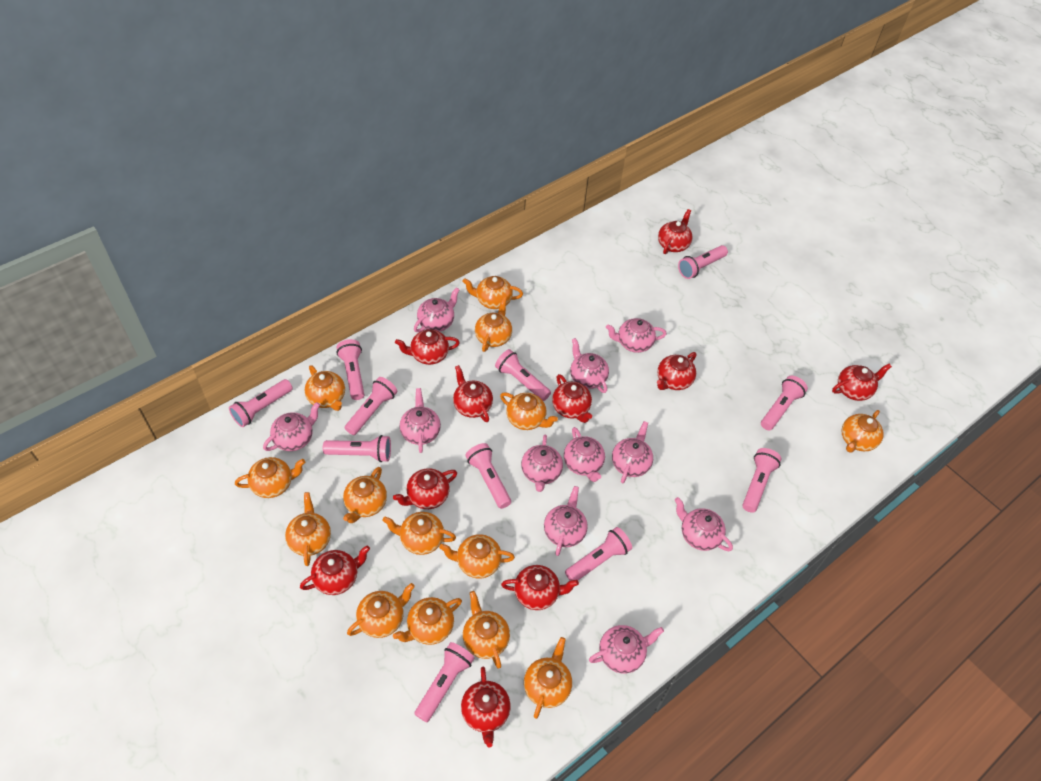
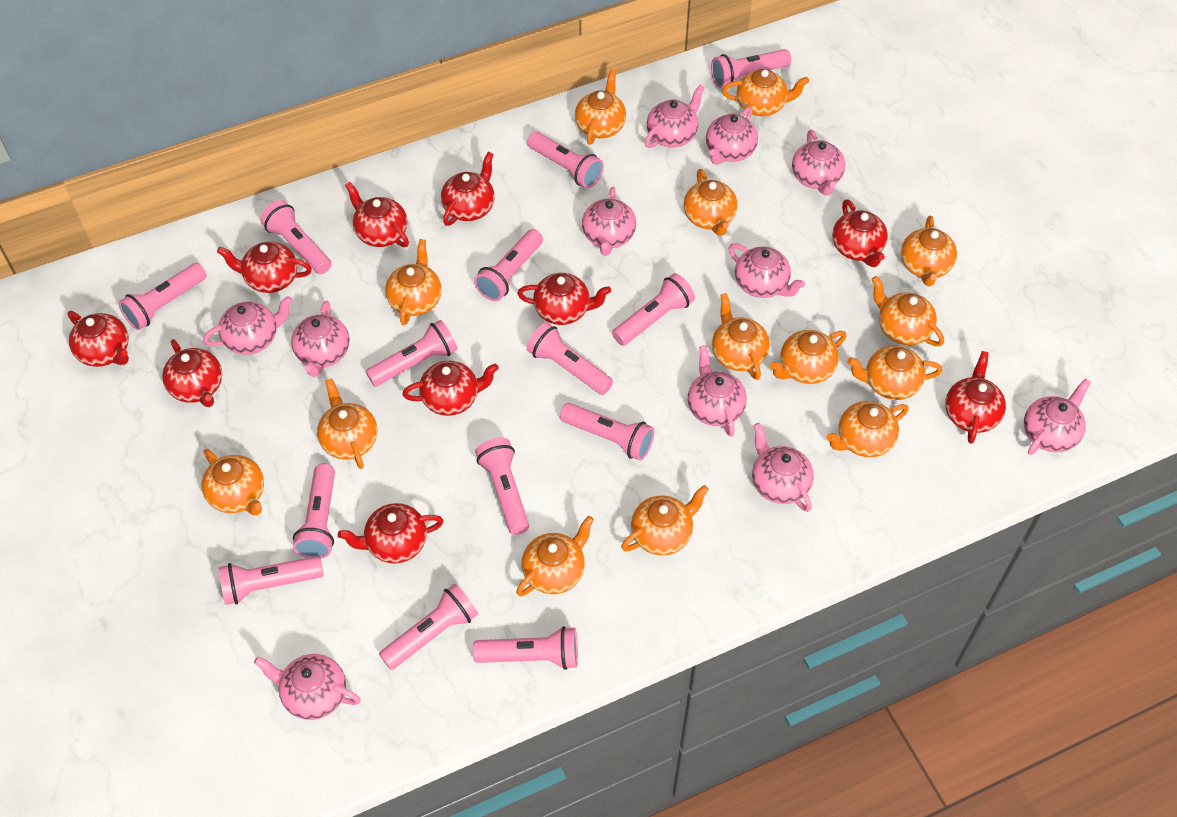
pink flashlight: 11 -> 14

